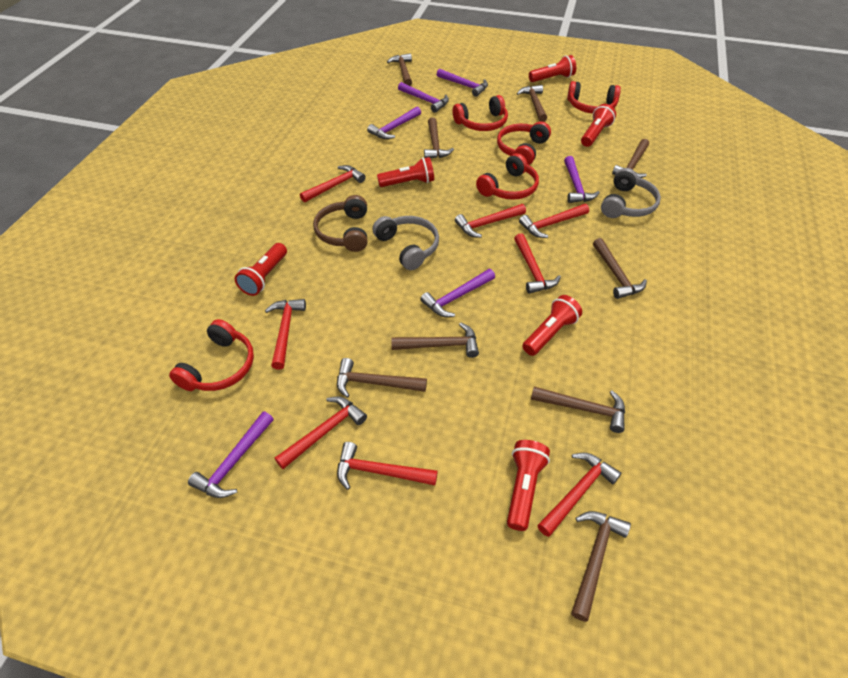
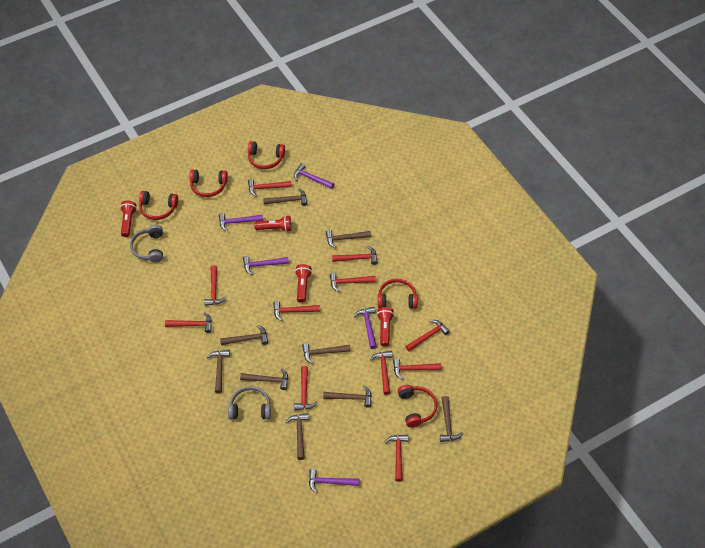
brown headphones: 1 -> 0
purple hammer: 6 -> 5
red flashlight: 6 -> 4
red hammer: 8 -> 11

